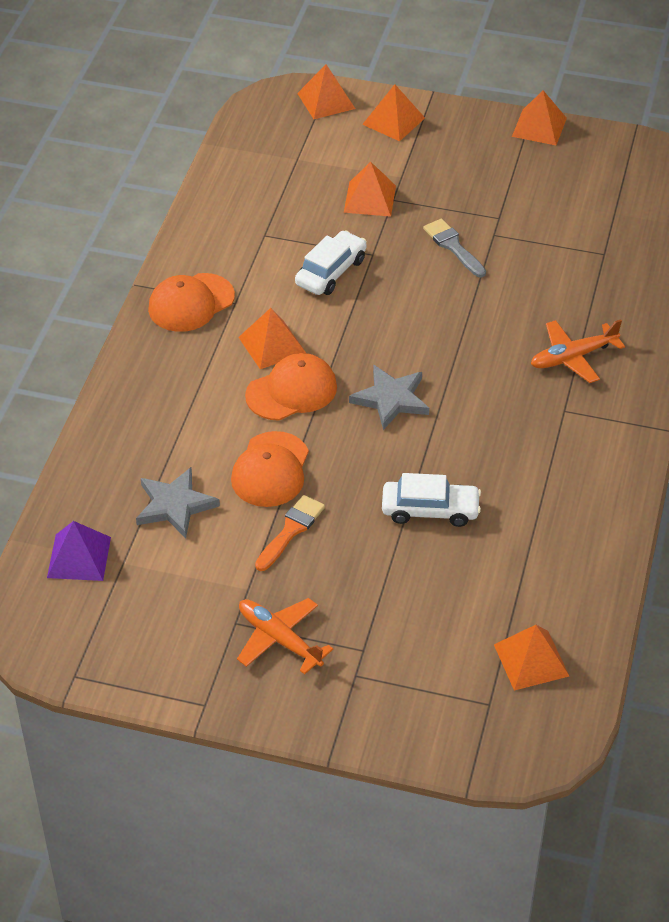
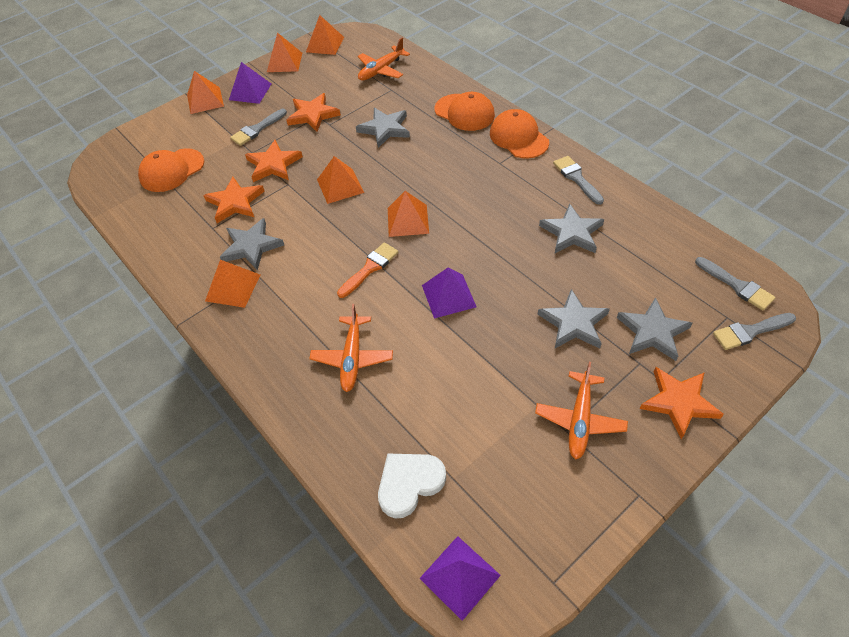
grey brush: 1 -> 4
grey star: 2 -> 5
orange plane: 2 -> 3
orange star: 0 -> 4
purple pyramid: 1 -> 3
white car: 2 -> 0
white heart: 0 -> 1

